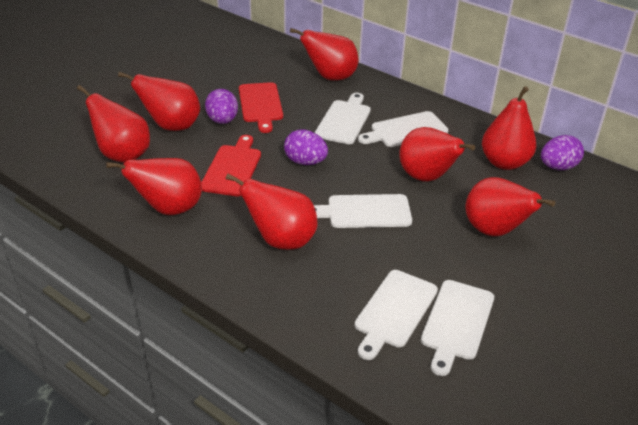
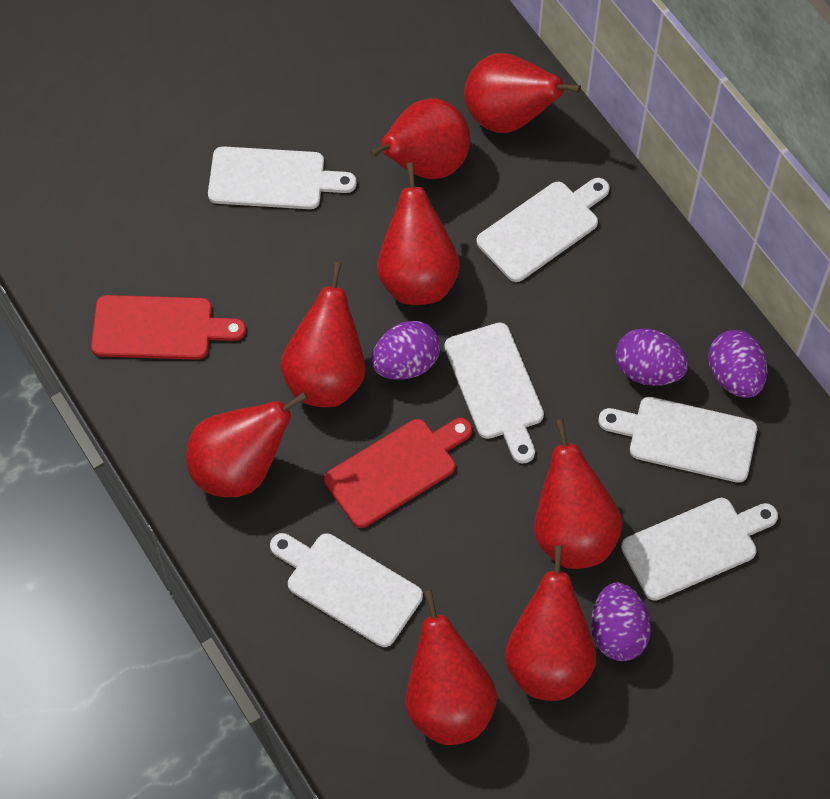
purple egg: 3 -> 4
white cutting board: 5 -> 6

